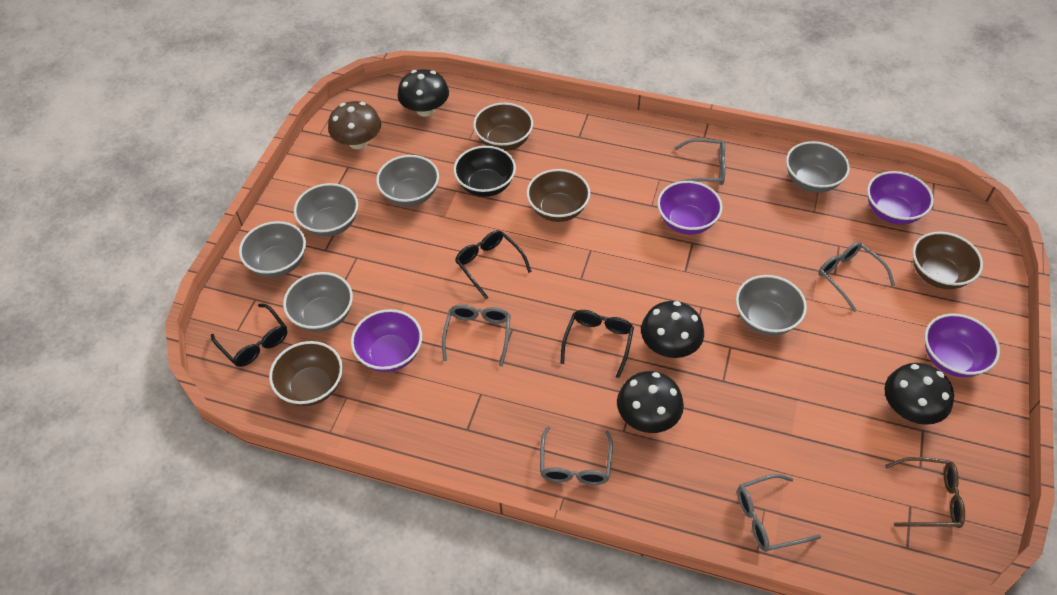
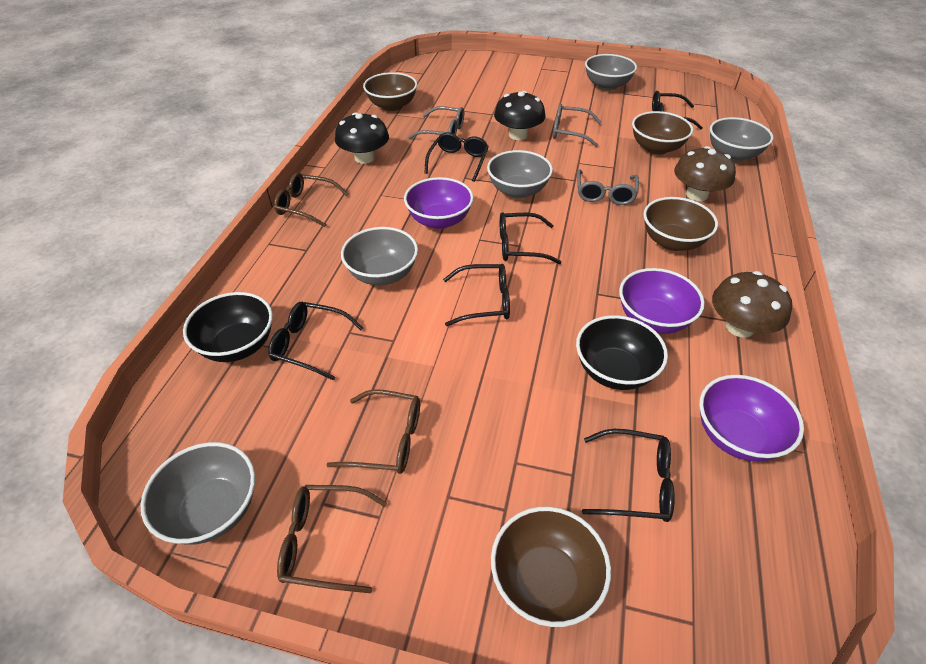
black bowl: 1 -> 2
black glasses: 3 -> 6
black mushroom: 4 -> 2
brown glasses: 1 -> 3
brown mushroom: 1 -> 2
grey bowl: 6 -> 5
grey glasses: 5 -> 3
purple bowl: 4 -> 3

